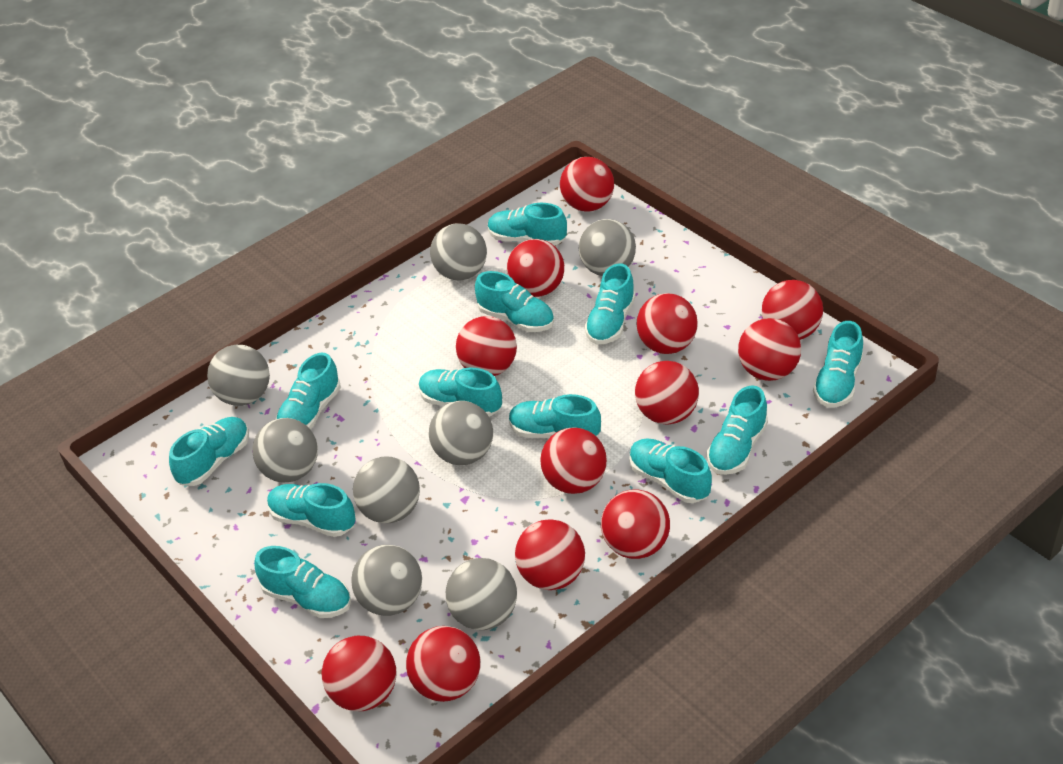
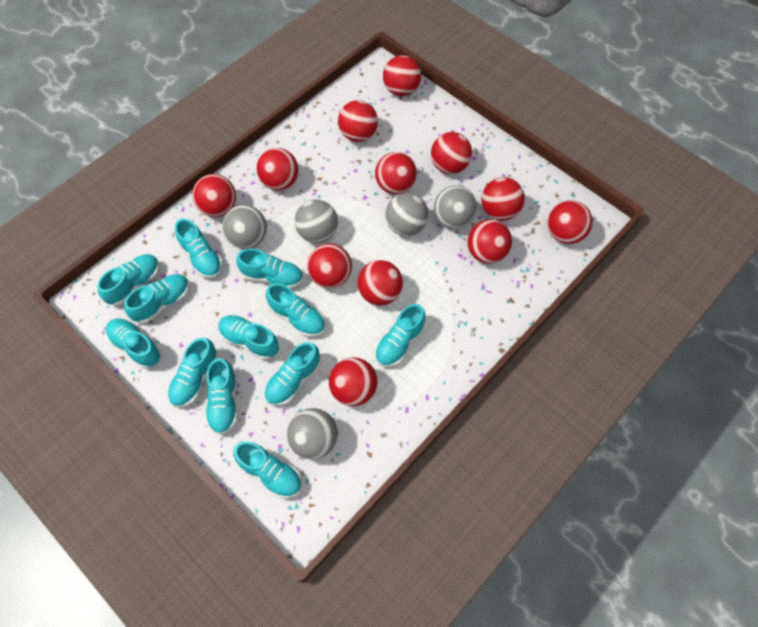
grey ball: 8 -> 5

